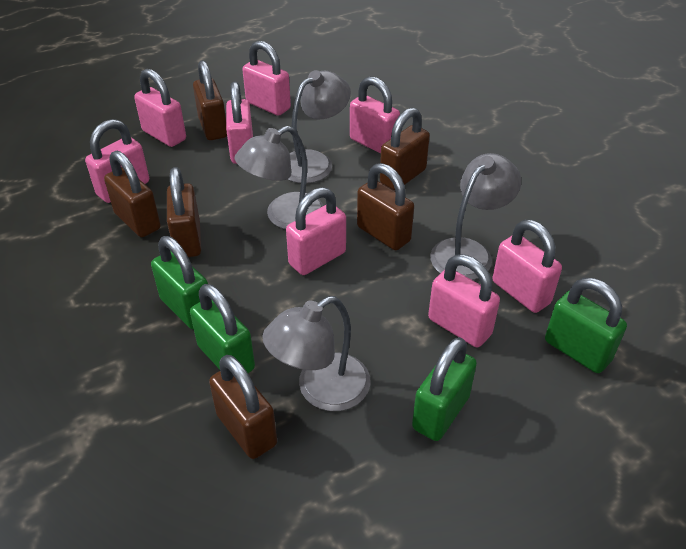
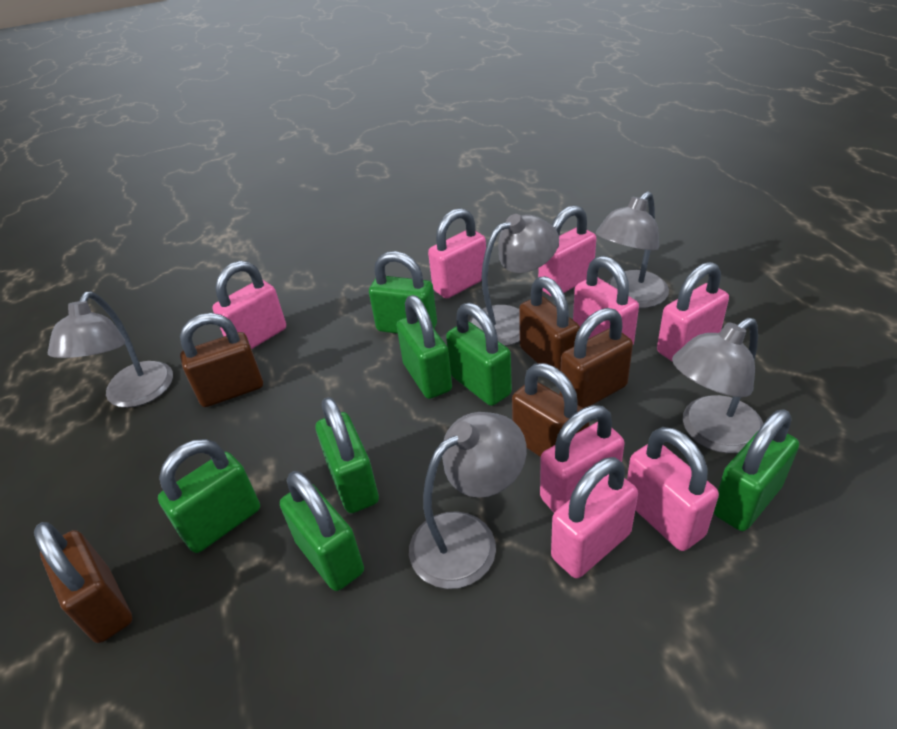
brown padlock: 6 -> 5
green padlock: 4 -> 7
grey lamp: 4 -> 5

